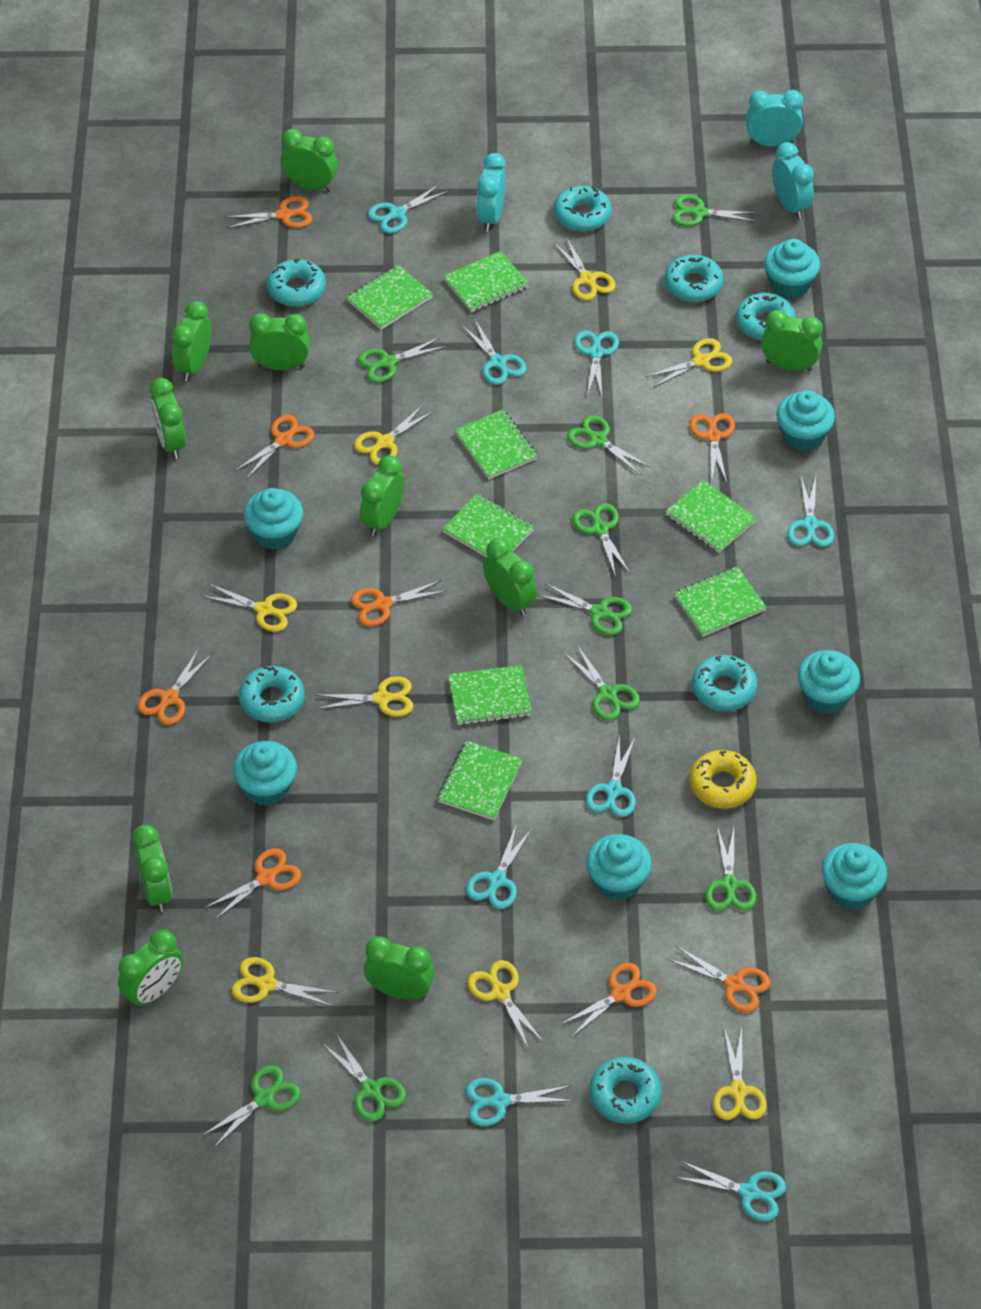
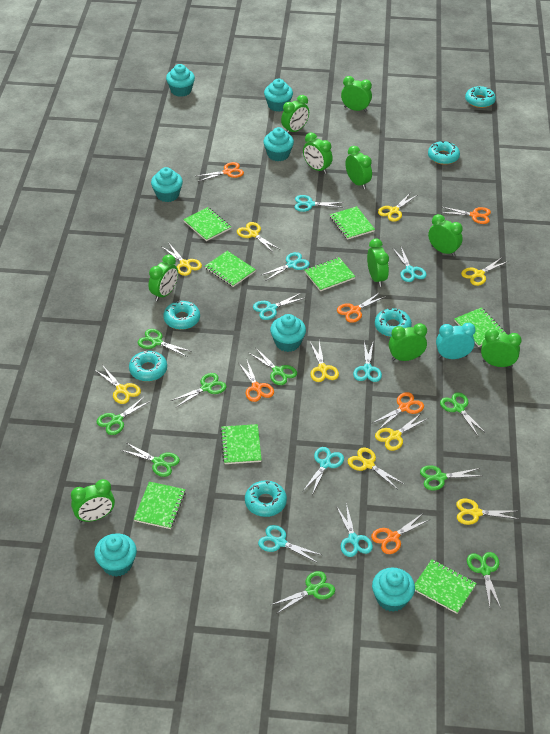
orange scissors: 8 -> 6
turquoise clock: 3 -> 1
turquoise donut: 7 -> 6
yellow donut: 1 -> 0
yellow scissors: 8 -> 9

